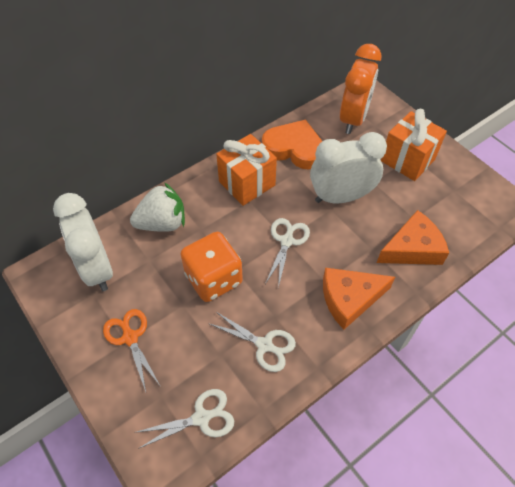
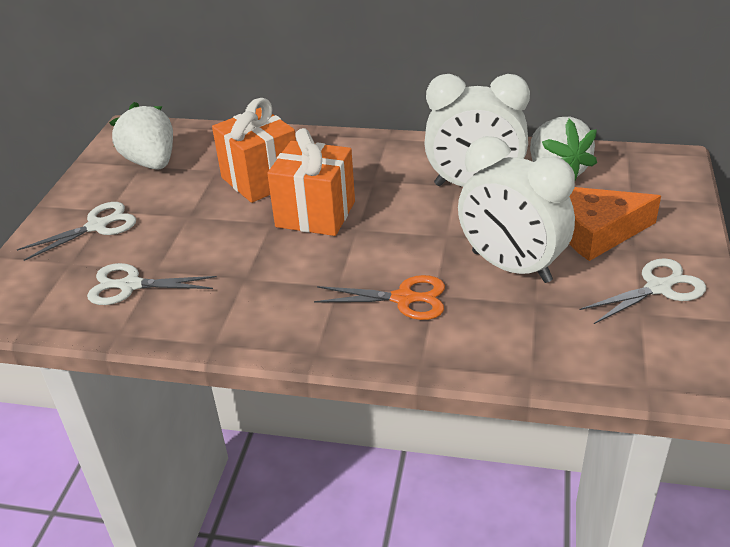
orange cheese: 2 -> 1
orange clock: 1 -> 0
orange dice: 1 -> 0
orange heart: 1 -> 0
white strawberry: 1 -> 2

